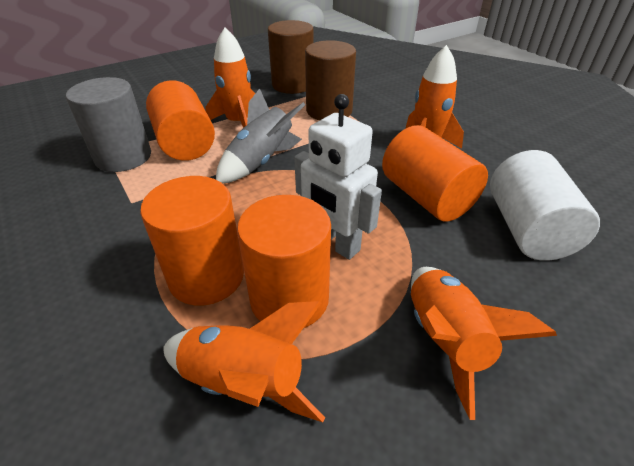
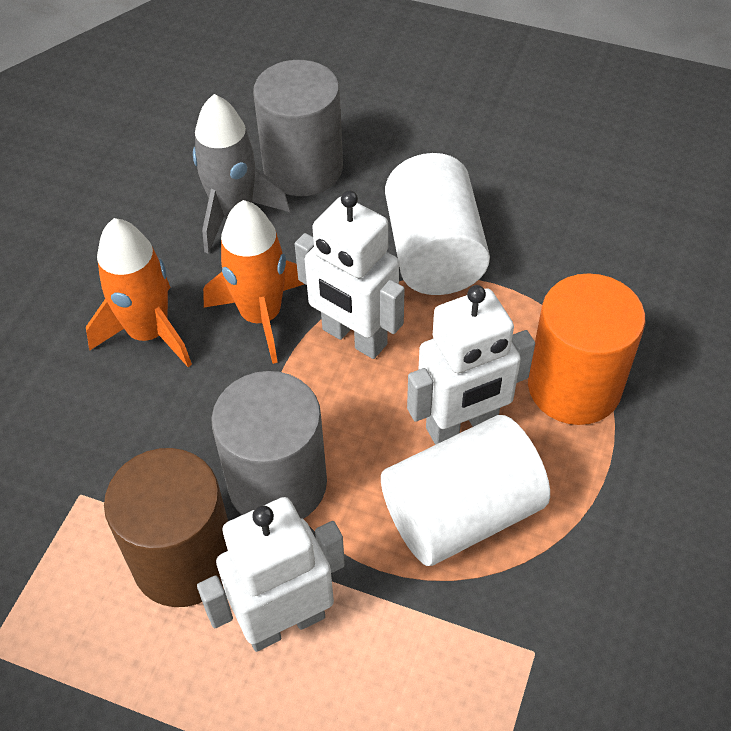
brown cylinder: 2 -> 1
grey cylinder: 1 -> 2
orange cylinder: 4 -> 1
orange rocket: 4 -> 2
white cylinder: 1 -> 2
white robot: 1 -> 3

